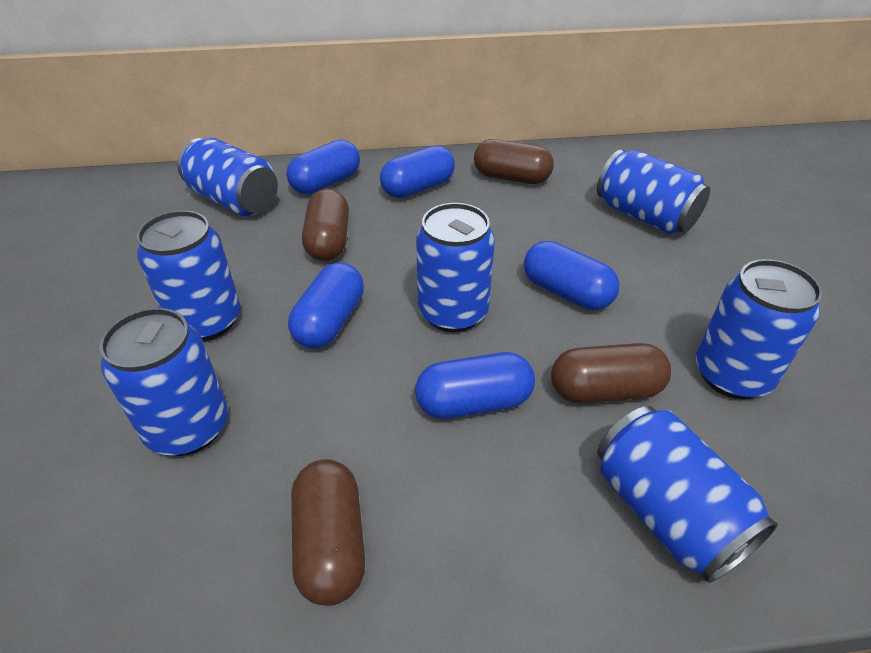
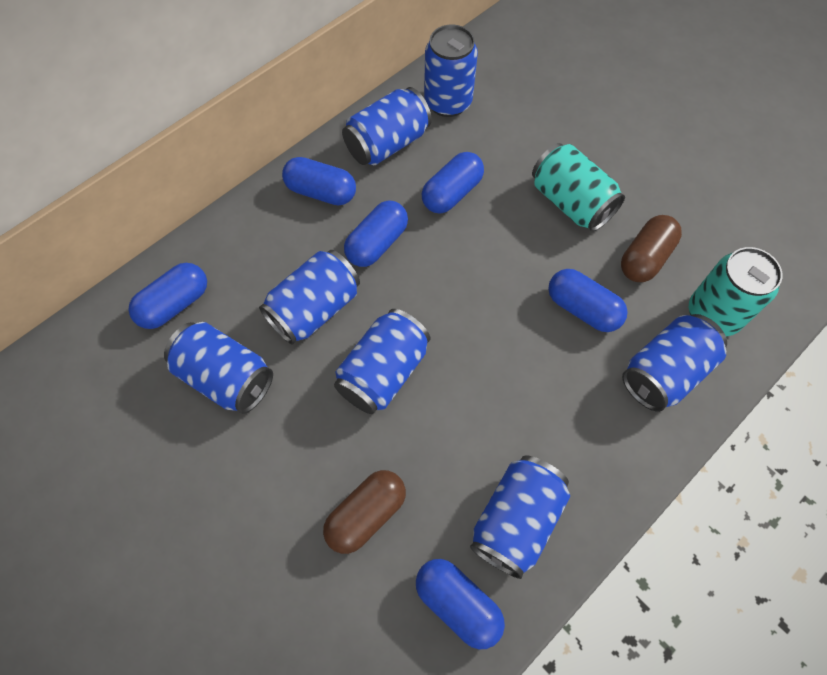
blue capsule: 5 -> 6
brown capsule: 4 -> 2
turquoise can: 0 -> 2

